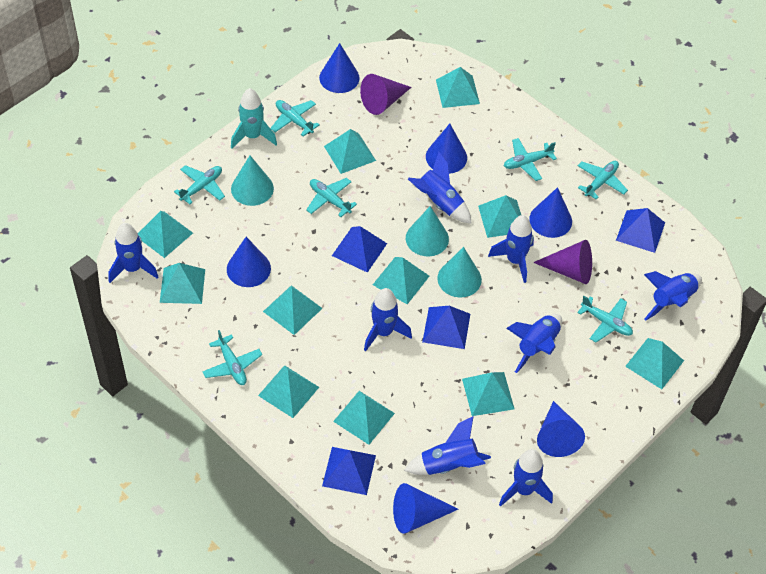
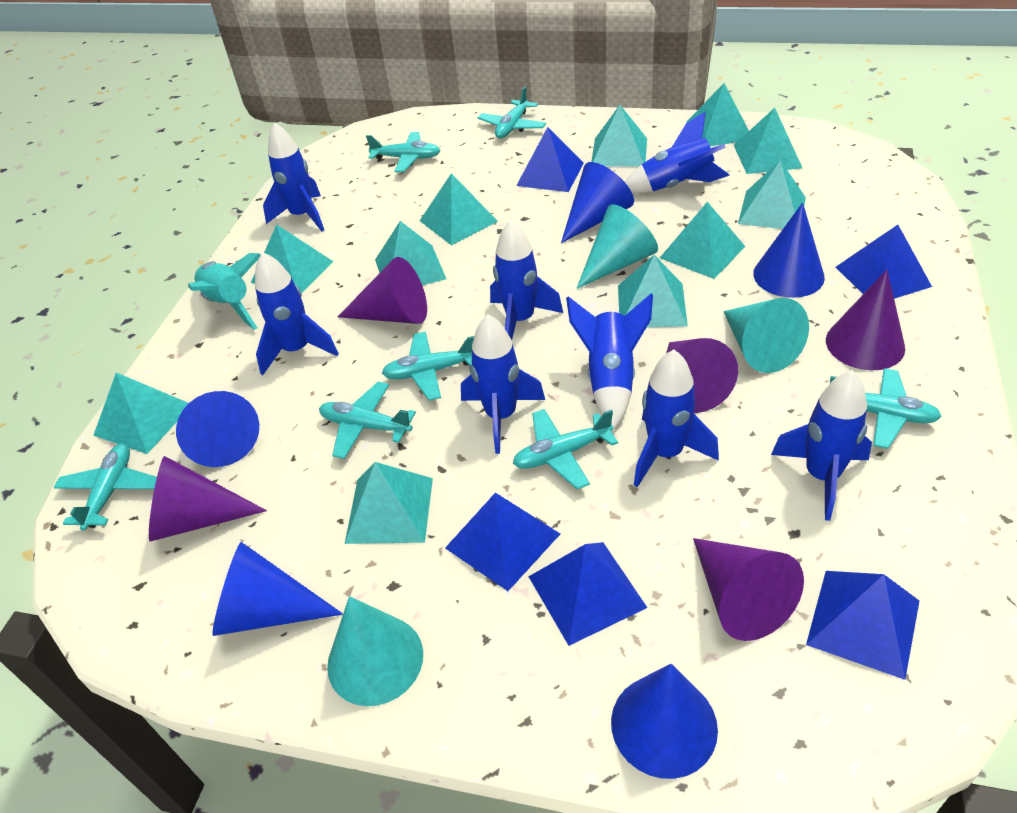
blue cone: 6 -> 5
blue pyramid: 4 -> 5
purple cone: 2 -> 5

